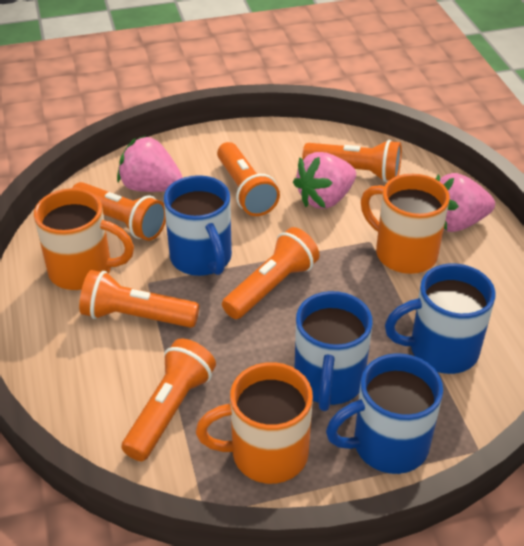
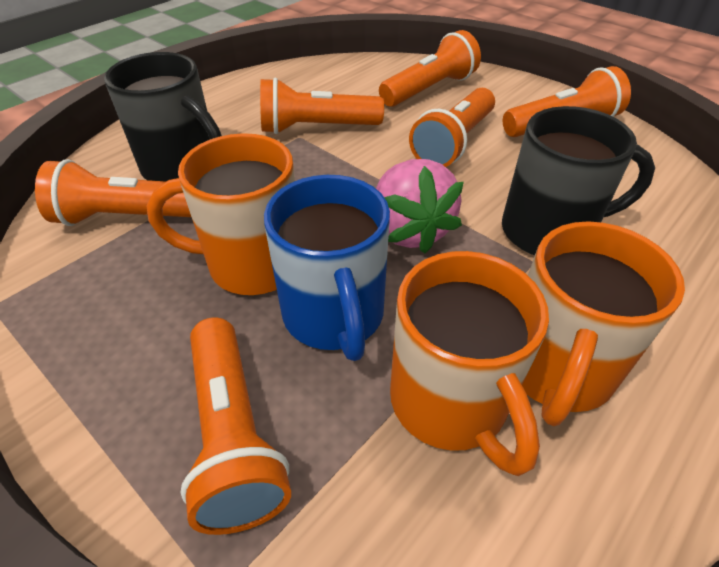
black mug: 0 -> 2
blue mug: 4 -> 1
pink strawberry: 3 -> 1

